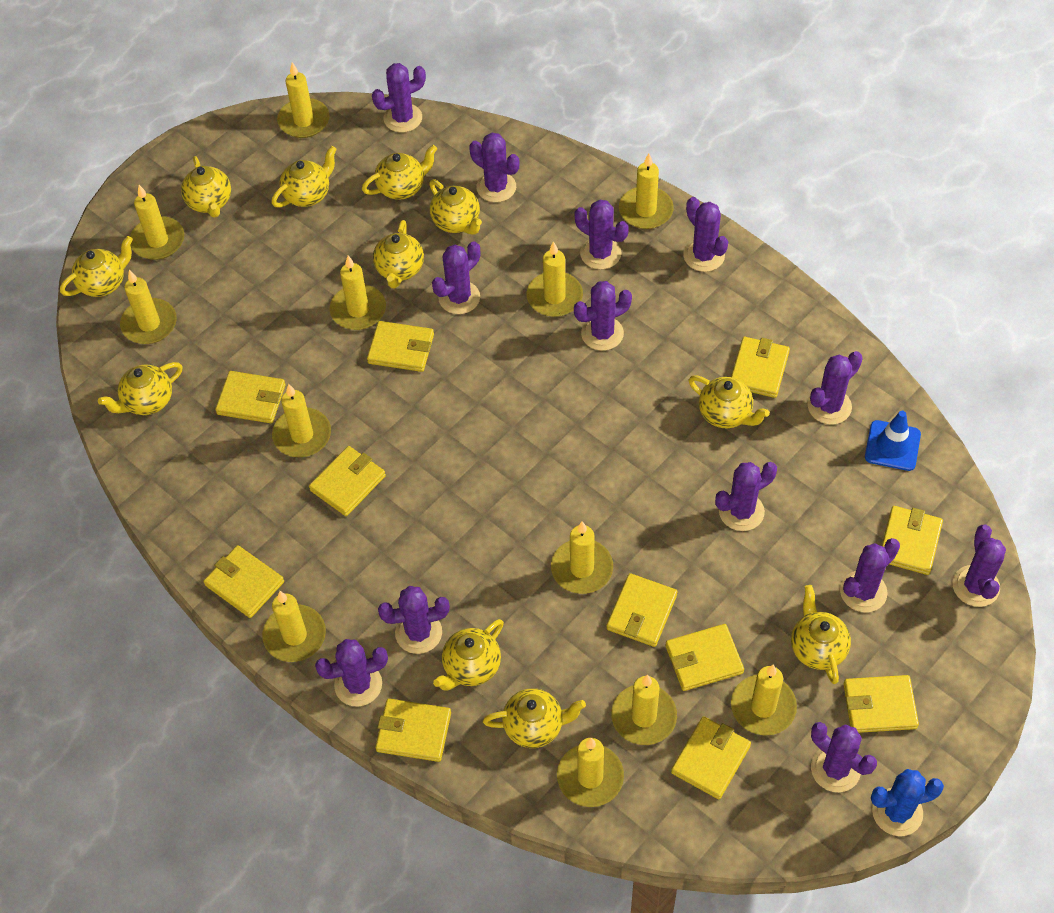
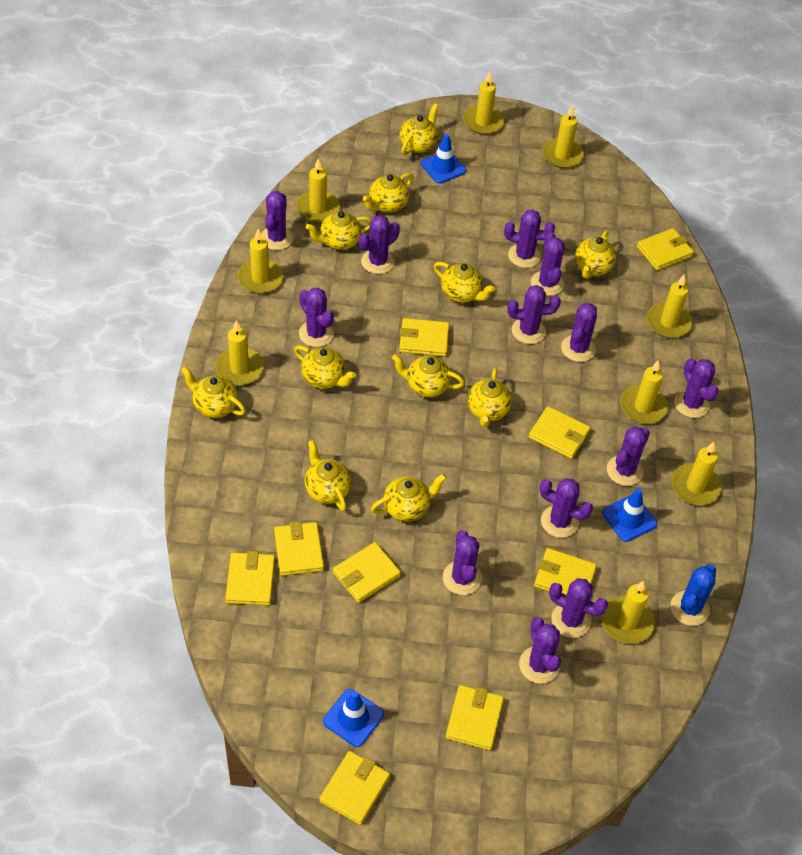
blue traffic cone: 1 -> 3
yellow candle: 12 -> 9
yellow wallet: 11 -> 9

